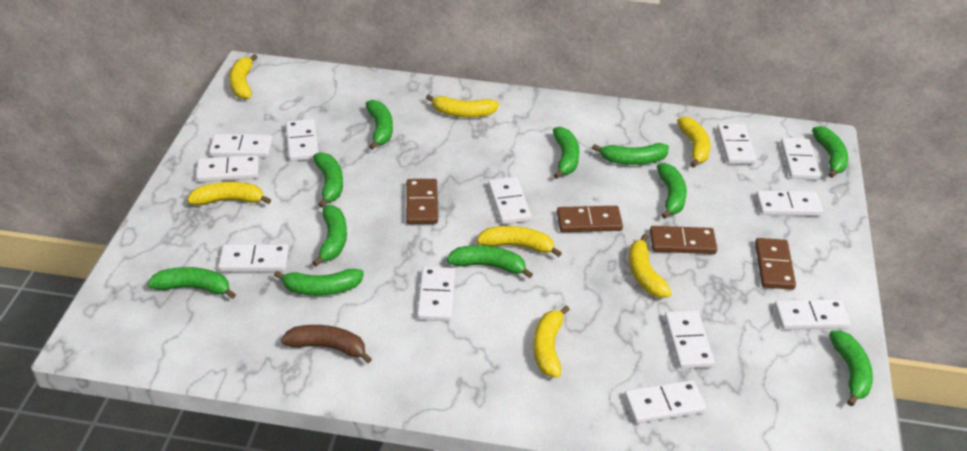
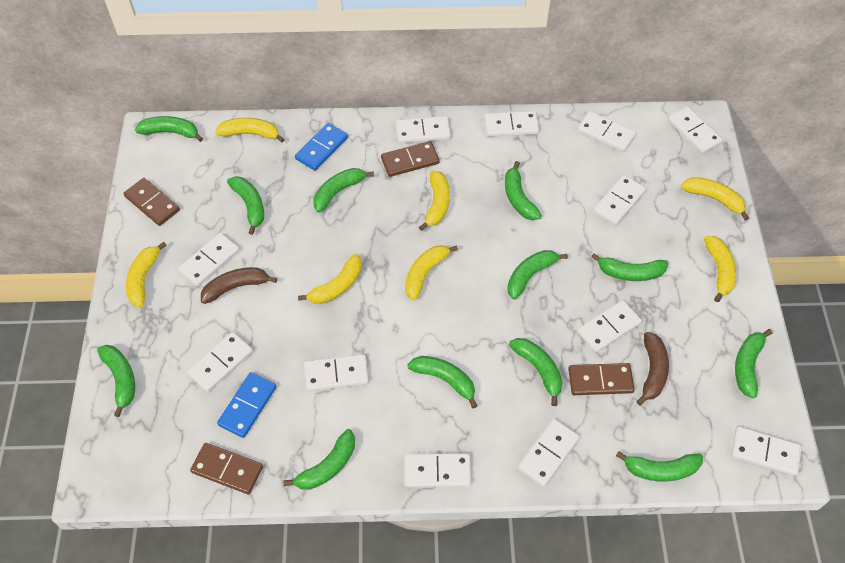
blue domino: 0 -> 2
brown banana: 1 -> 2
green banana: 11 -> 12

